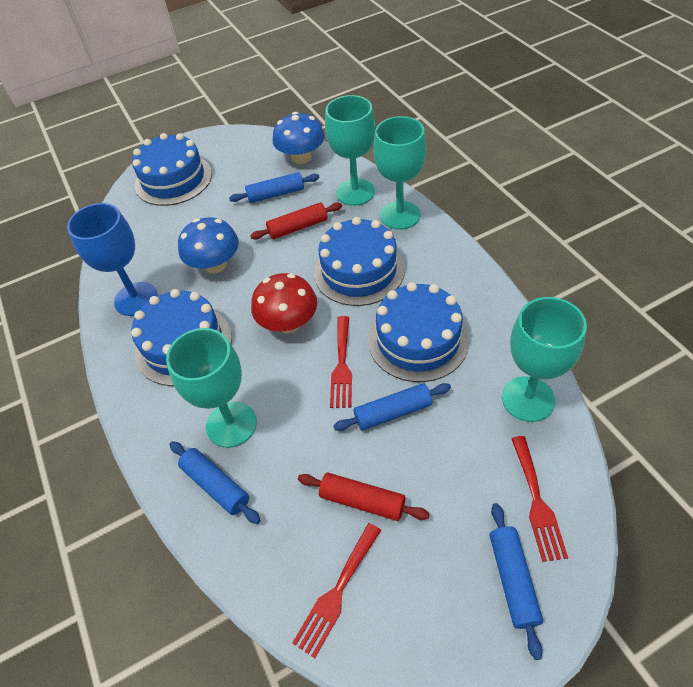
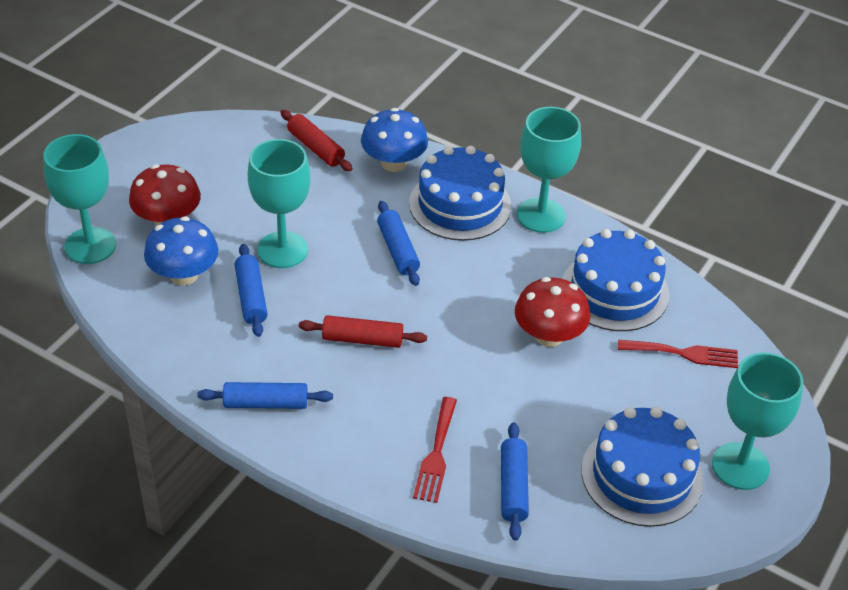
blue cake: 4 -> 3
blue goblet: 1 -> 0
red fork: 3 -> 2
red mushroom: 1 -> 2

